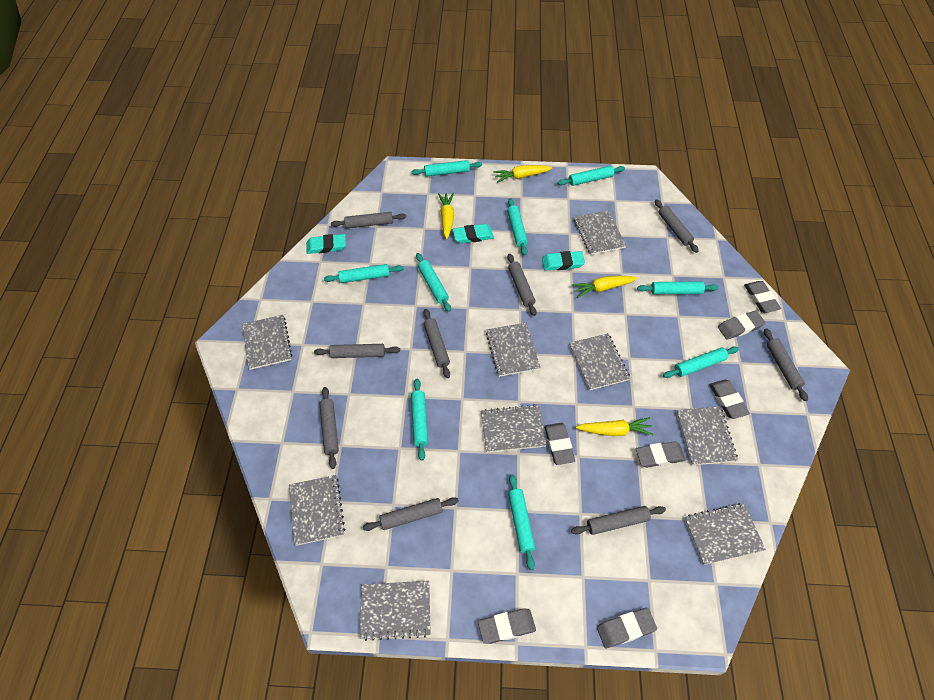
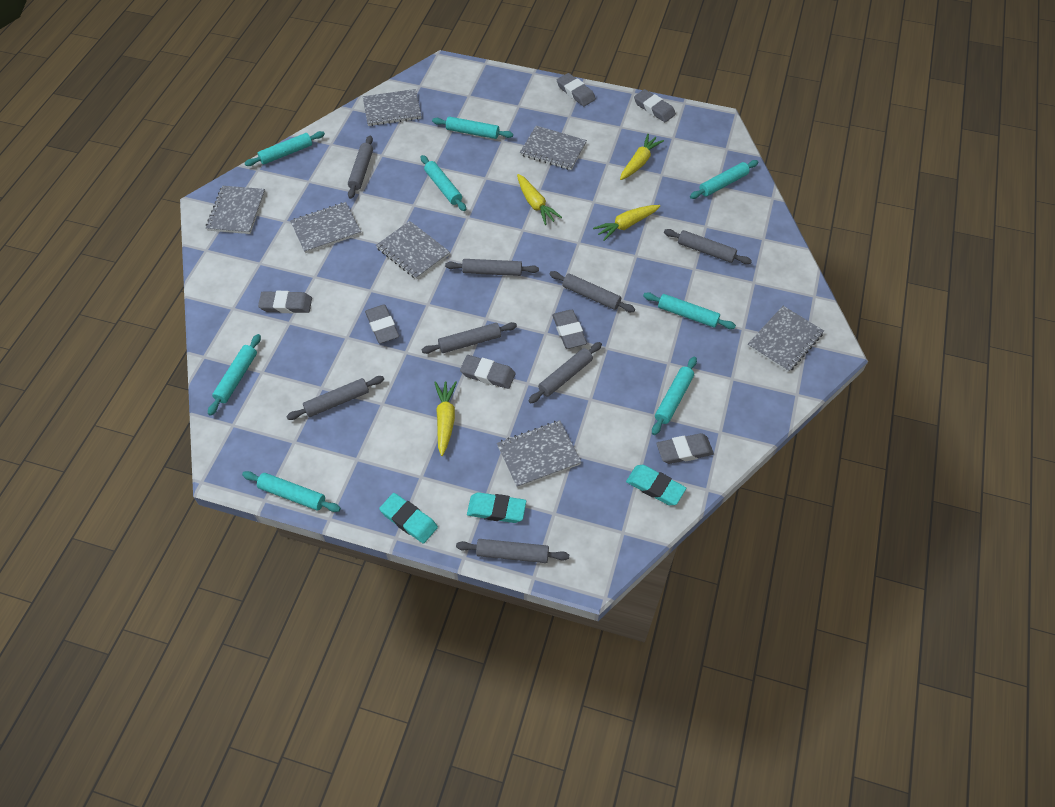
grey notebook: 9 -> 7
grey rolling pin: 9 -> 8
turquoise rolling pin: 9 -> 8

